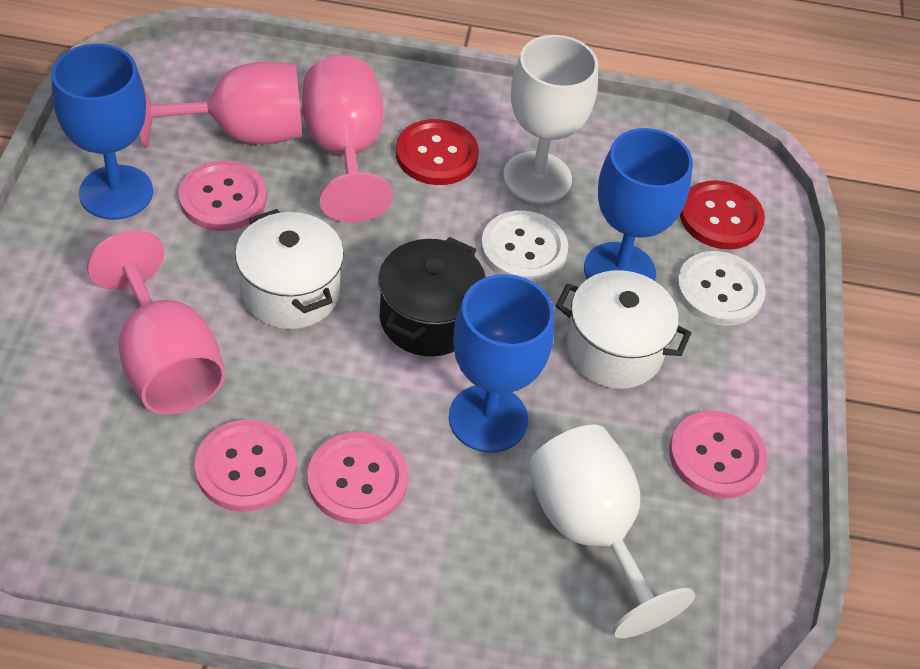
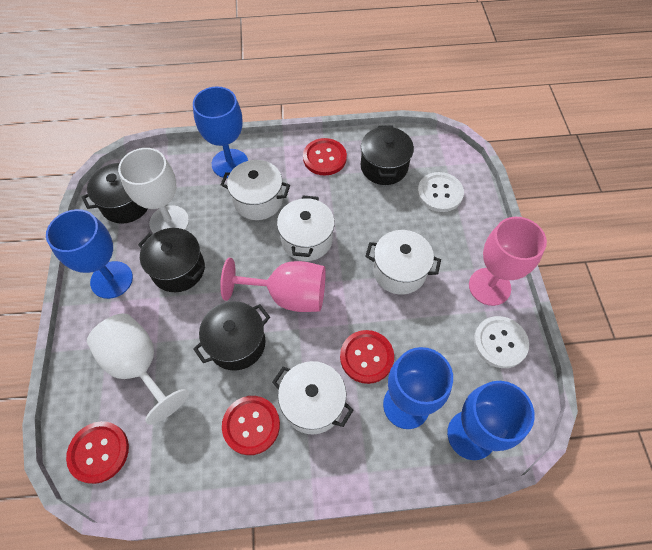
black pot: 1 -> 4
blue goblet: 3 -> 4
pink button: 4 -> 0
pink goblet: 3 -> 2
red button: 2 -> 4
white pot: 2 -> 4

